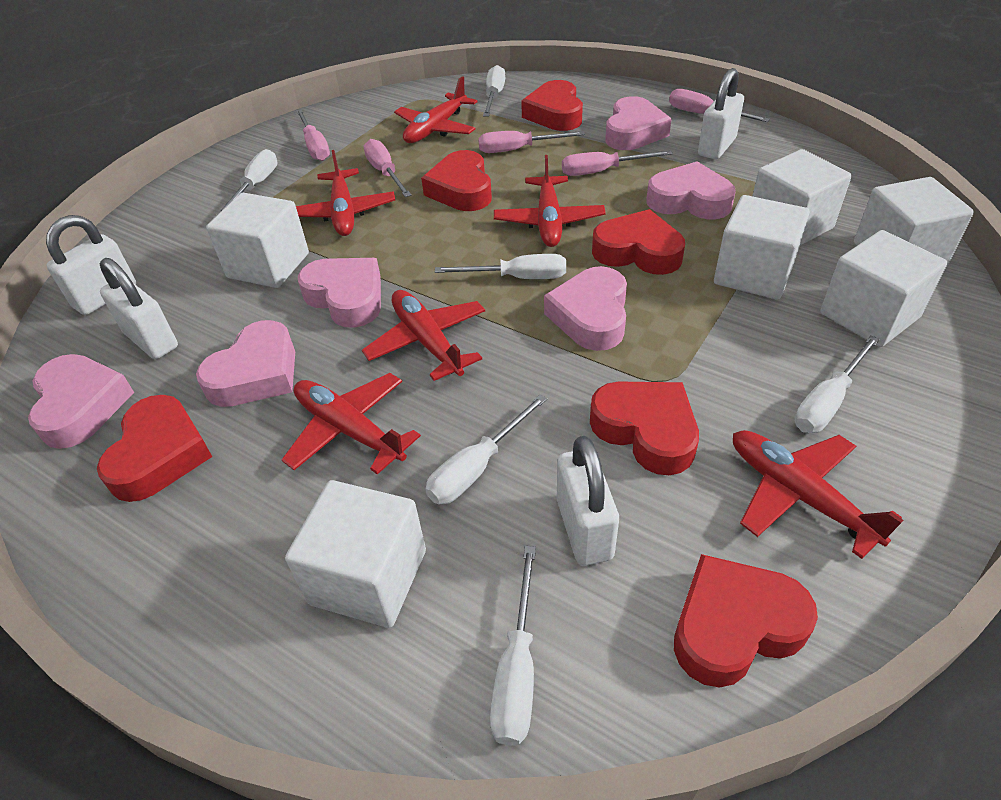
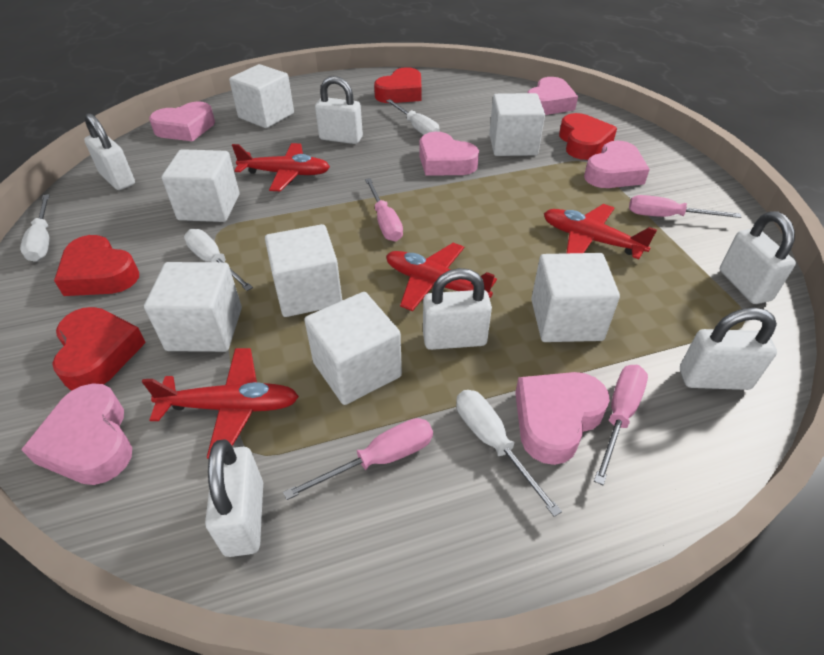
pink screwdriver: 5 -> 4
red heart: 6 -> 4
red plane: 6 -> 4
white cube: 6 -> 7
white padlock: 4 -> 6
white screwdriver: 6 -> 4

